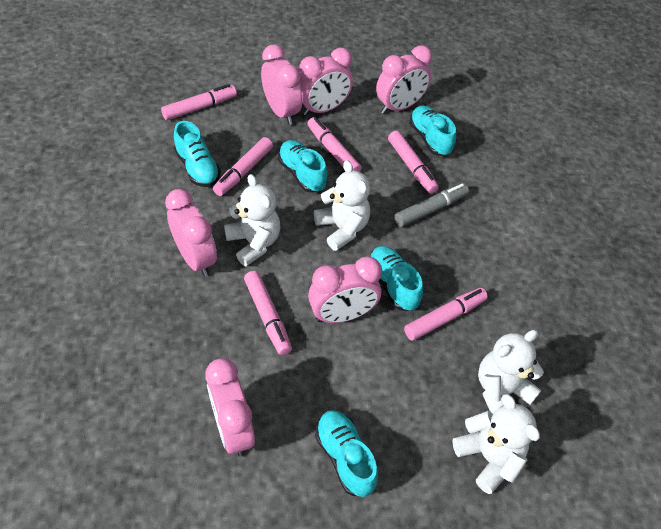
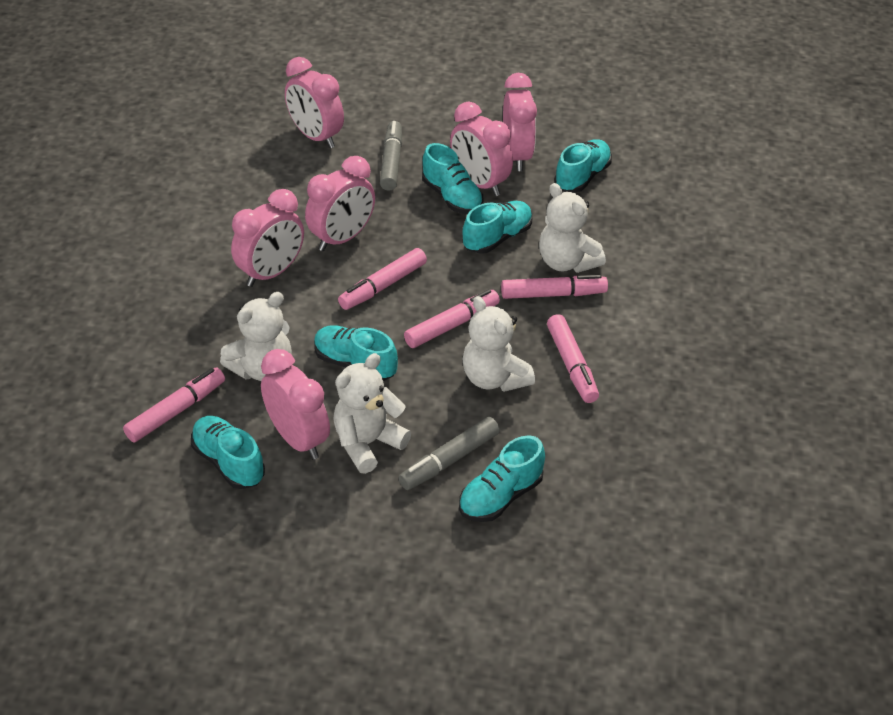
grey marker: 1 -> 2
pink marker: 6 -> 5
turquoise shoe: 5 -> 6

